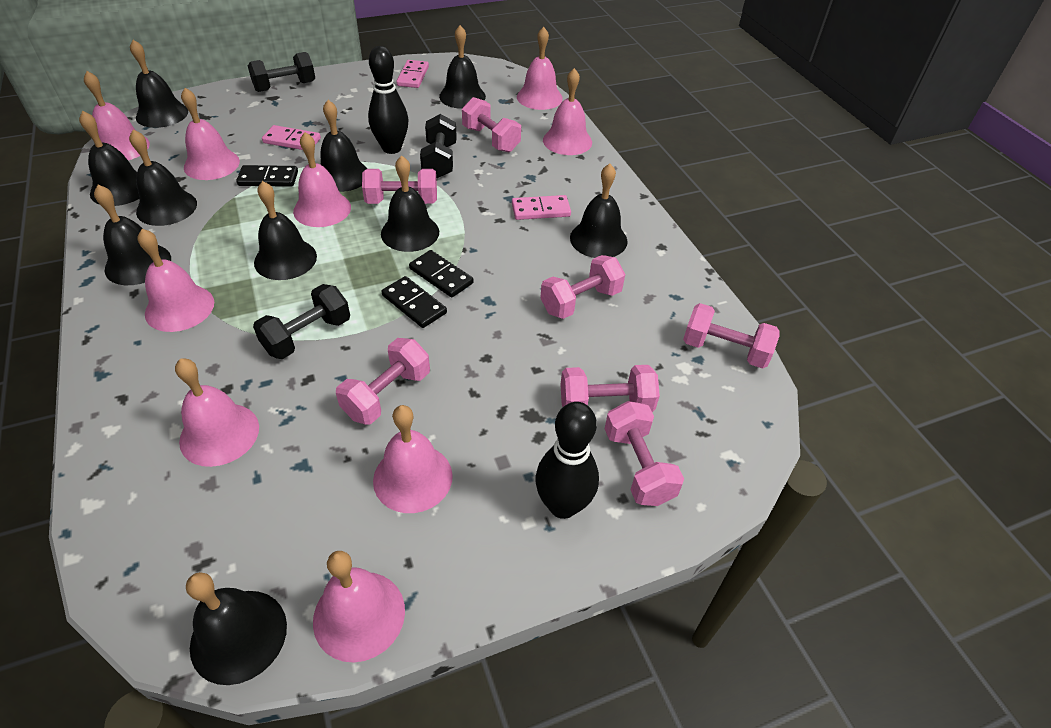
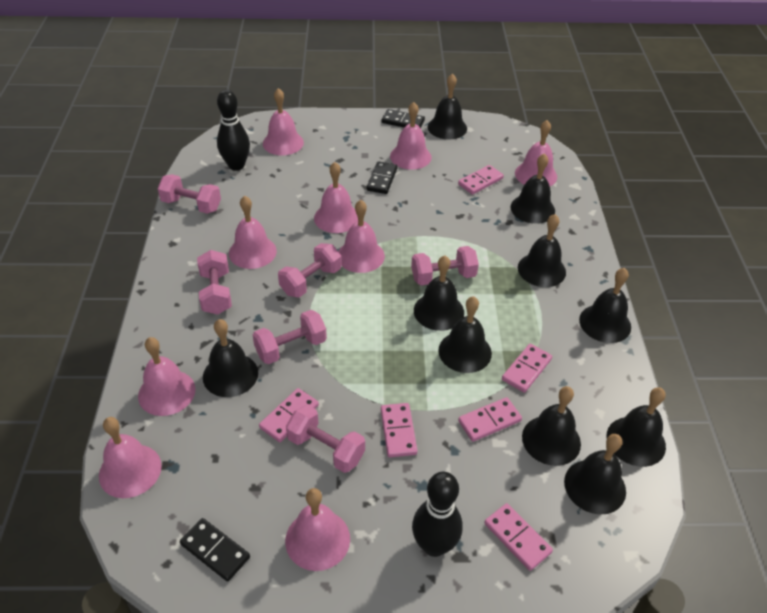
black dumbbell: 3 -> 0
pink domino: 3 -> 6
pink dumbbell: 7 -> 6

